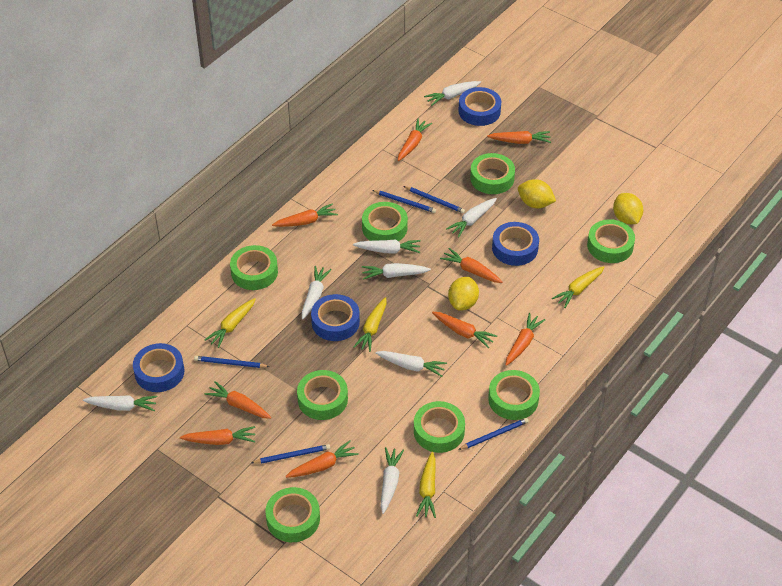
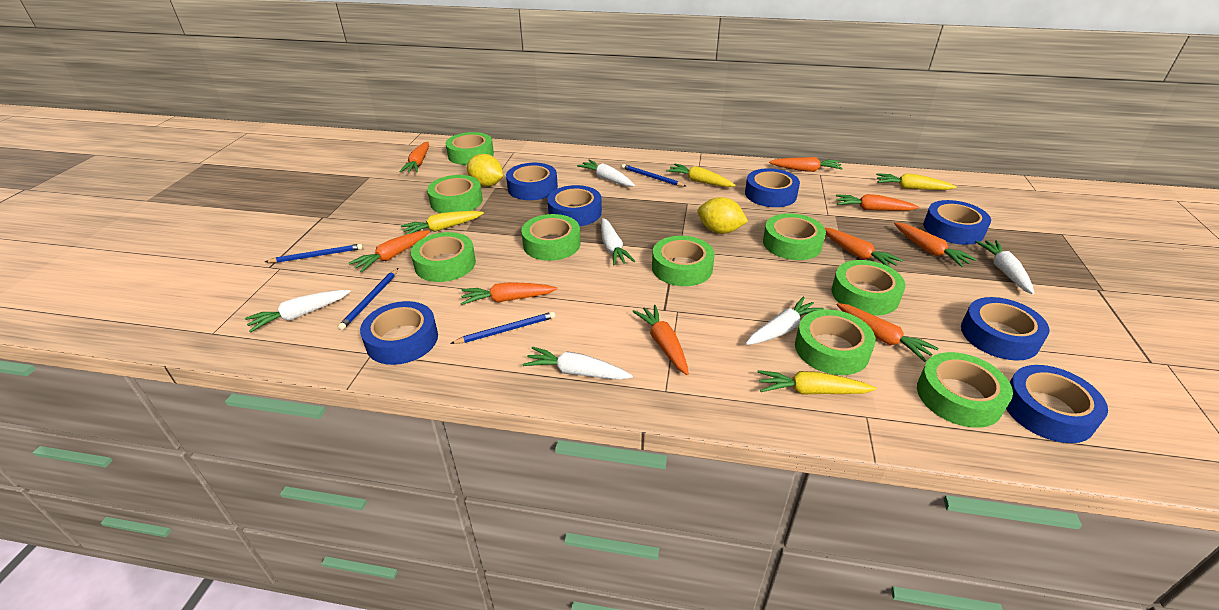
blue pencil: 5 -> 4
blue tape: 4 -> 7
green tape: 8 -> 9
white carrot: 8 -> 6
yellow lemon: 3 -> 2

